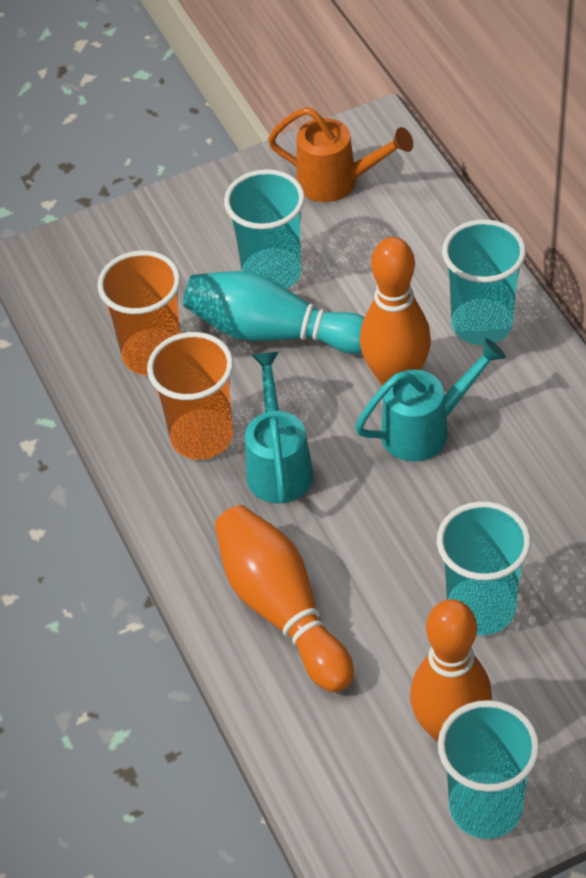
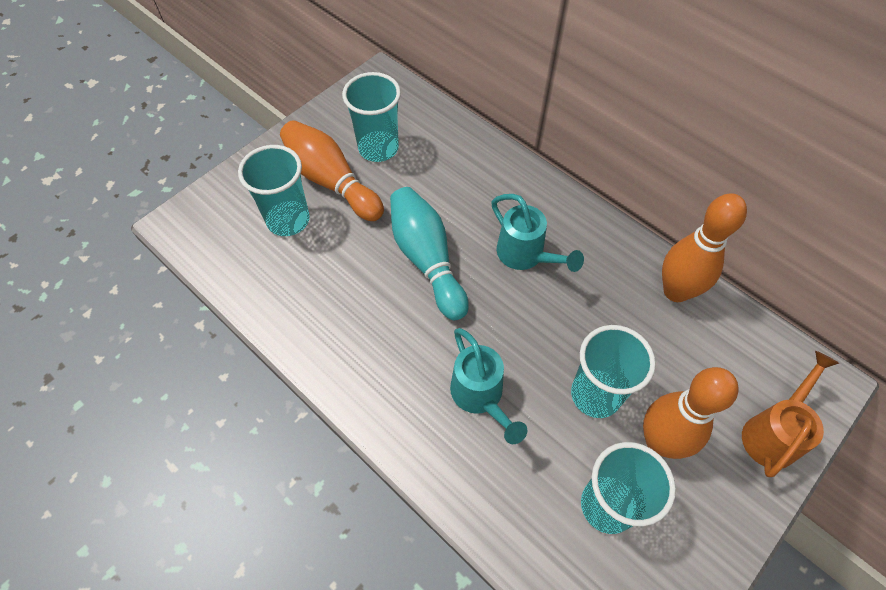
orange cup: 2 -> 0

